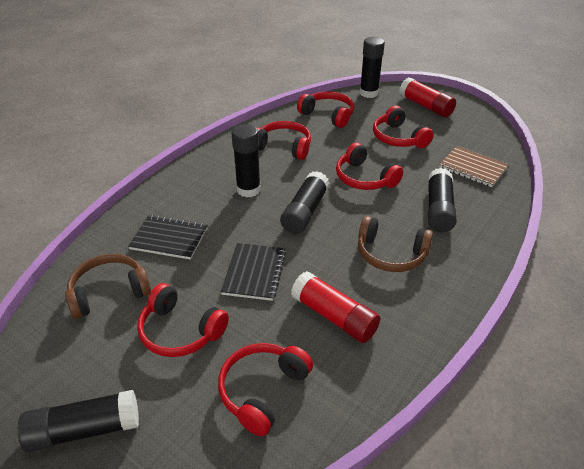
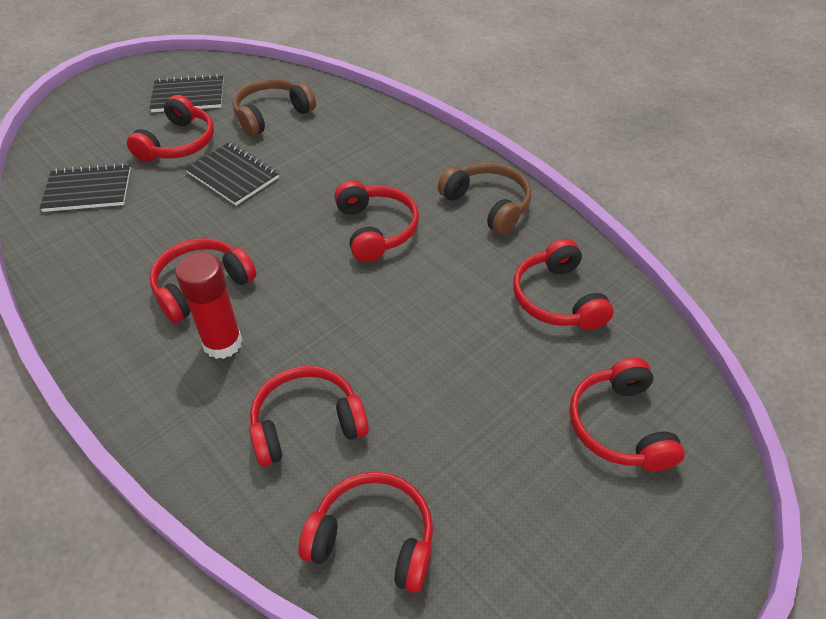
black glue stick: 5 -> 0
black notebook: 2 -> 3
brown notebook: 1 -> 0
red glue stick: 2 -> 1
red headphones: 6 -> 7

